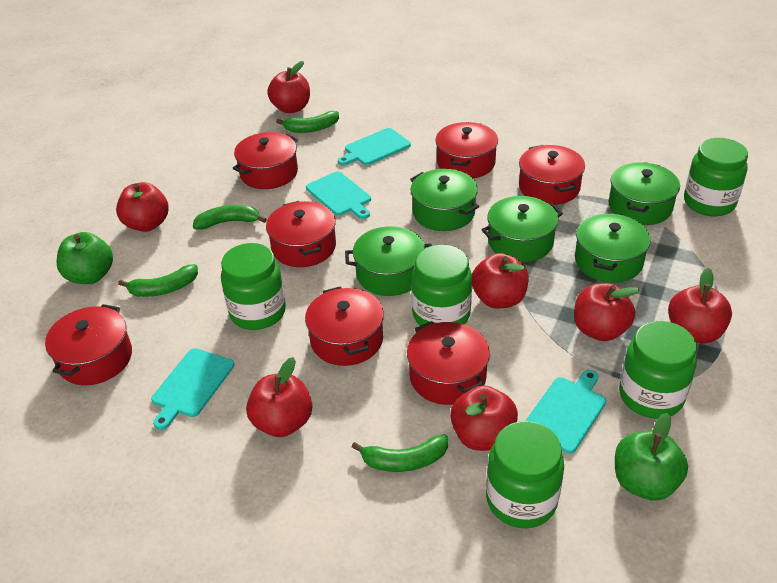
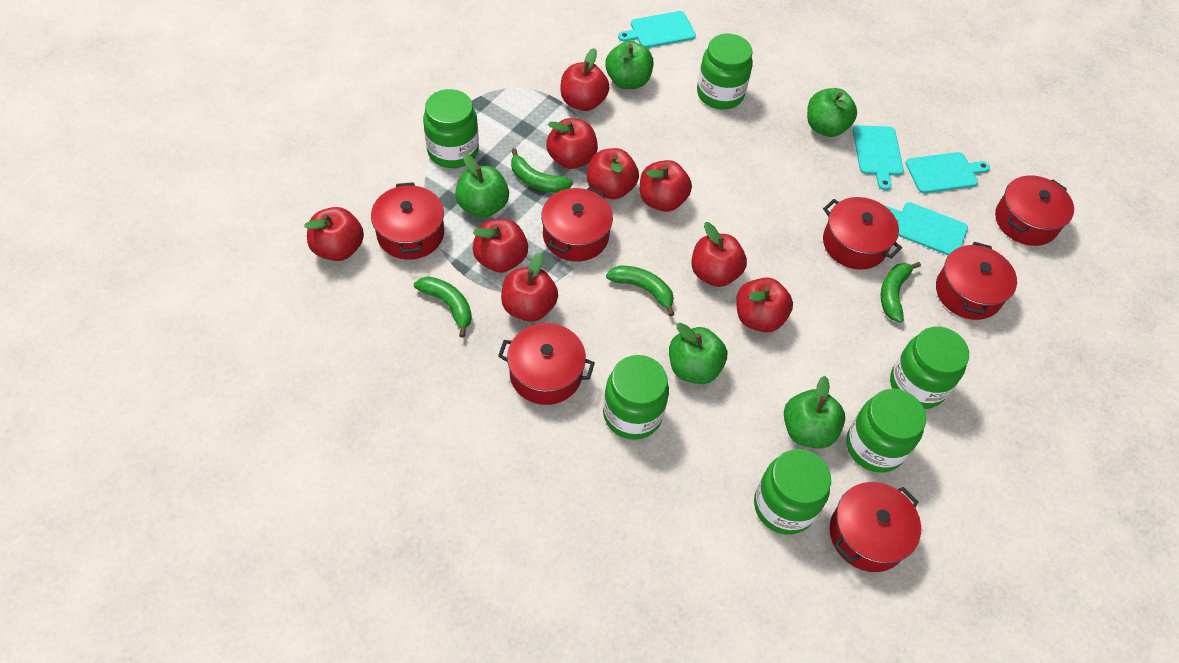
green apple: 2 -> 5
green jar: 5 -> 6
green pot: 5 -> 0
red apple: 7 -> 9

